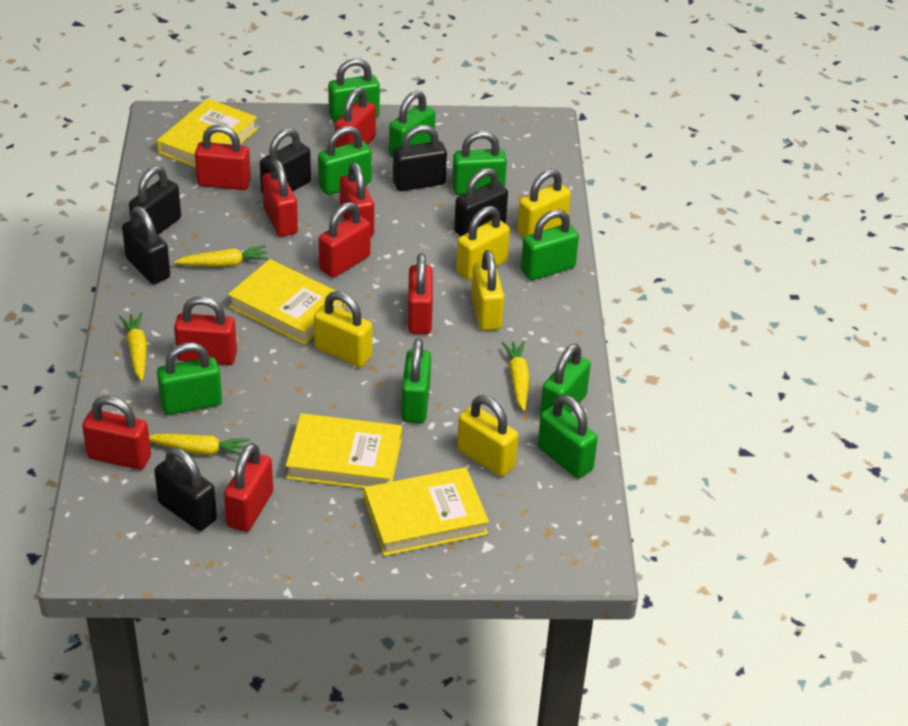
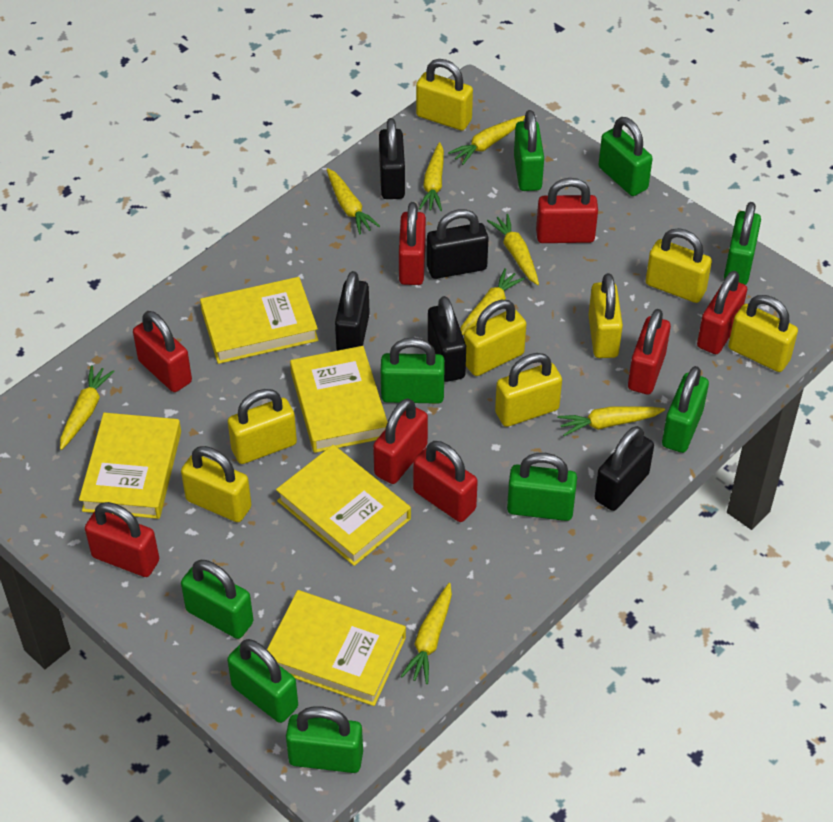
black padlock: 6 -> 5
red padlock: 9 -> 8
yellow book: 4 -> 5
yellow carrot: 4 -> 8
yellow padlock: 5 -> 8

